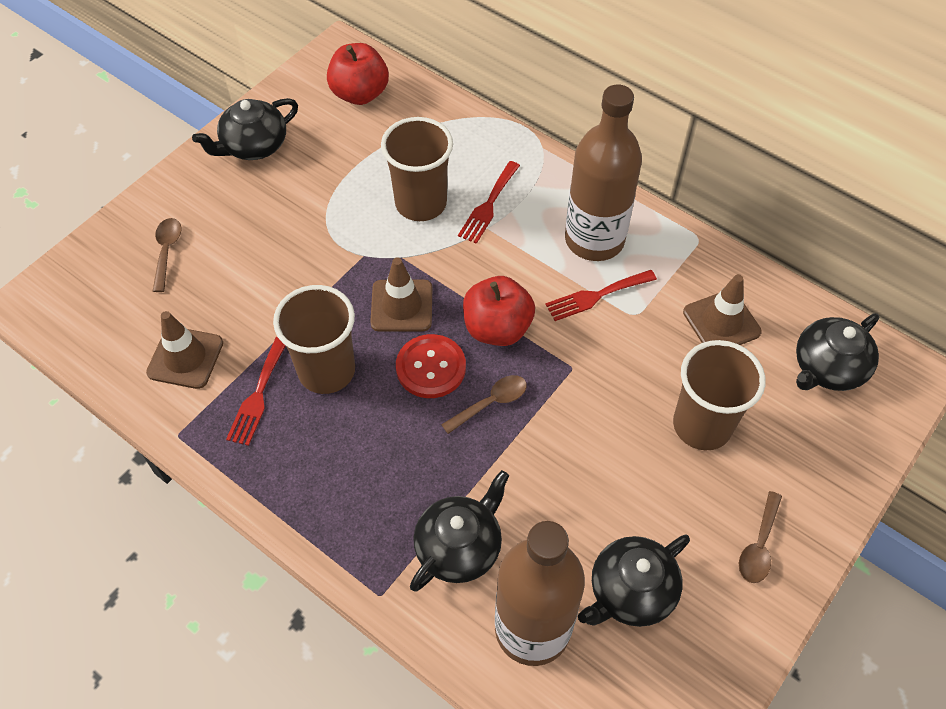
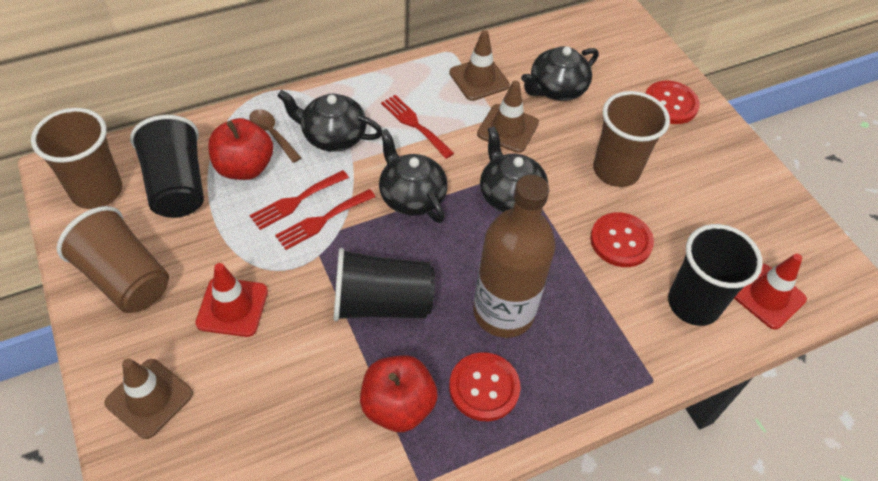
black cup: 0 -> 3
brown bottle: 2 -> 1
brown spoon: 3 -> 1
red button: 1 -> 3
red traffic cone: 0 -> 2

